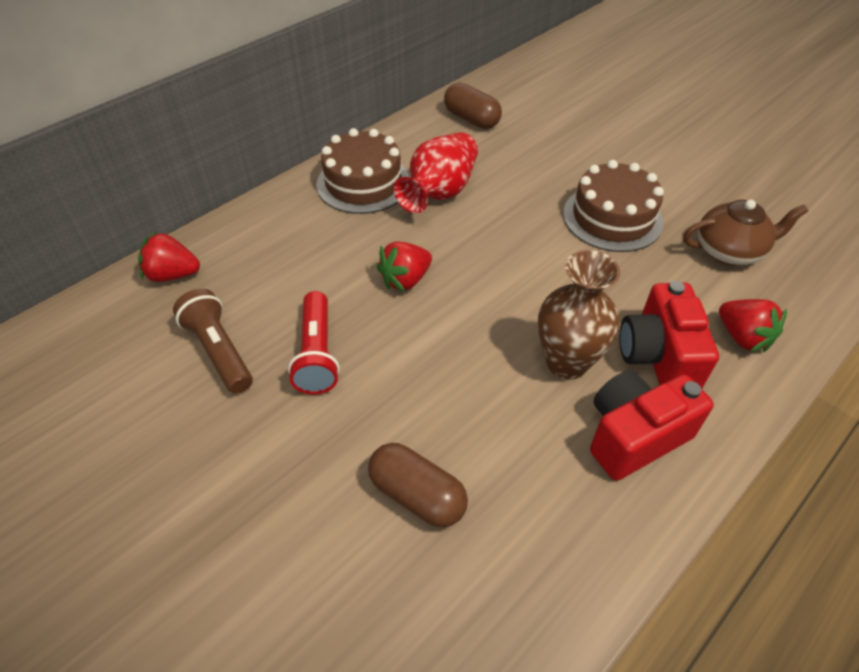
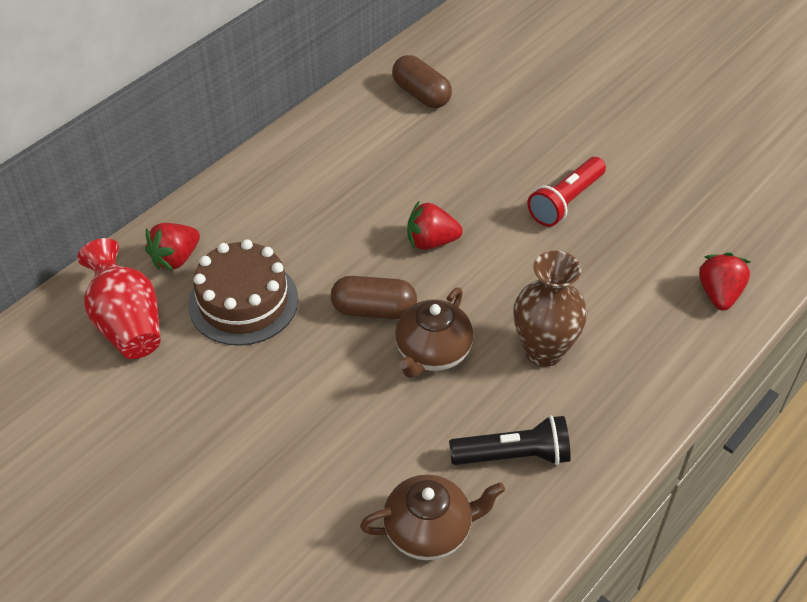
black flashlight: 0 -> 1
brown cake: 2 -> 1
brown flashlight: 1 -> 0
brown teapot: 1 -> 2
red camera: 2 -> 0

